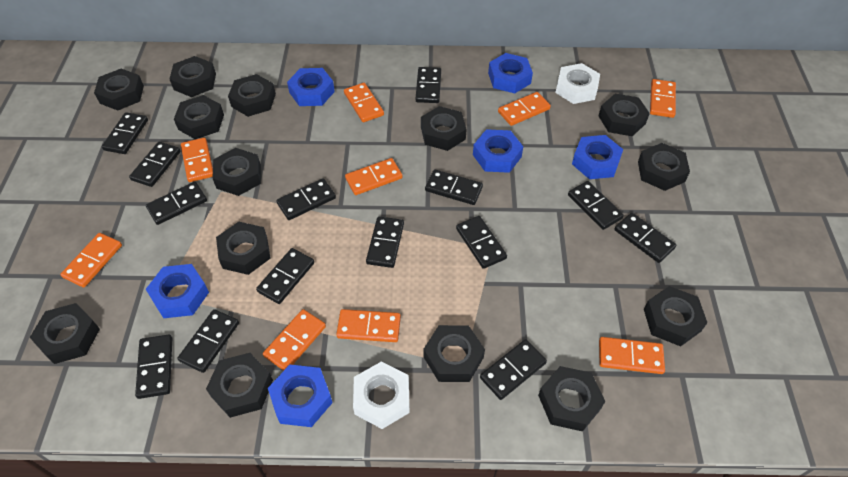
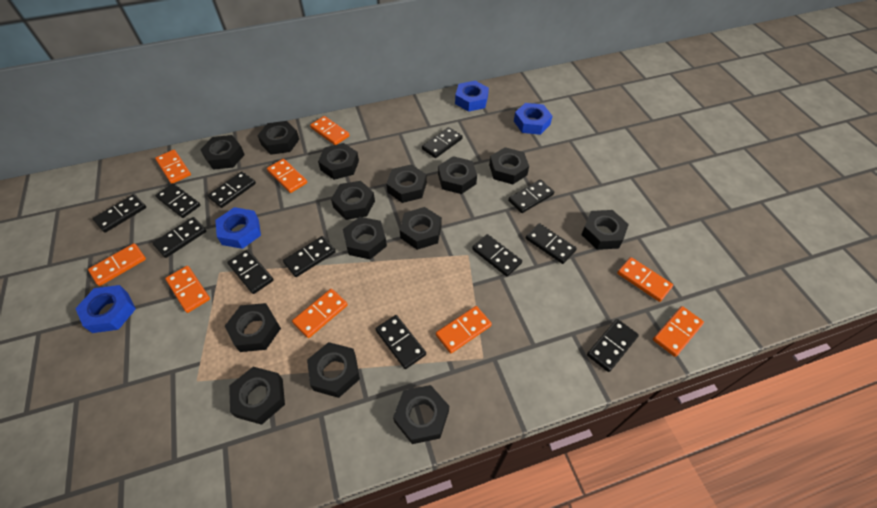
black domino: 14 -> 12
blue nut: 6 -> 4
white nut: 2 -> 0

